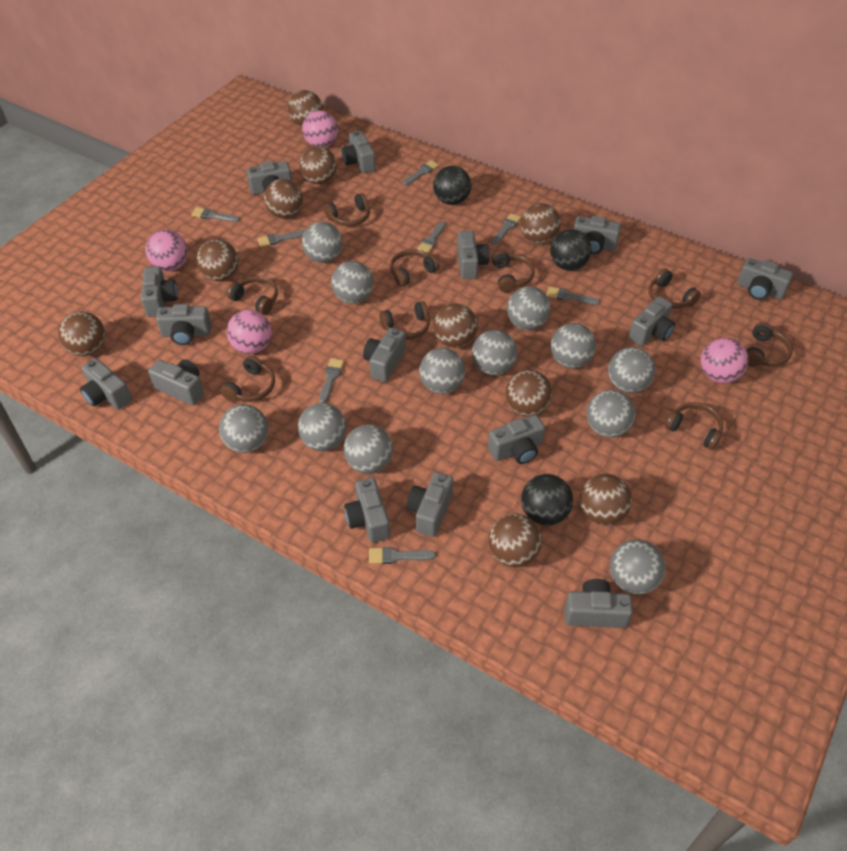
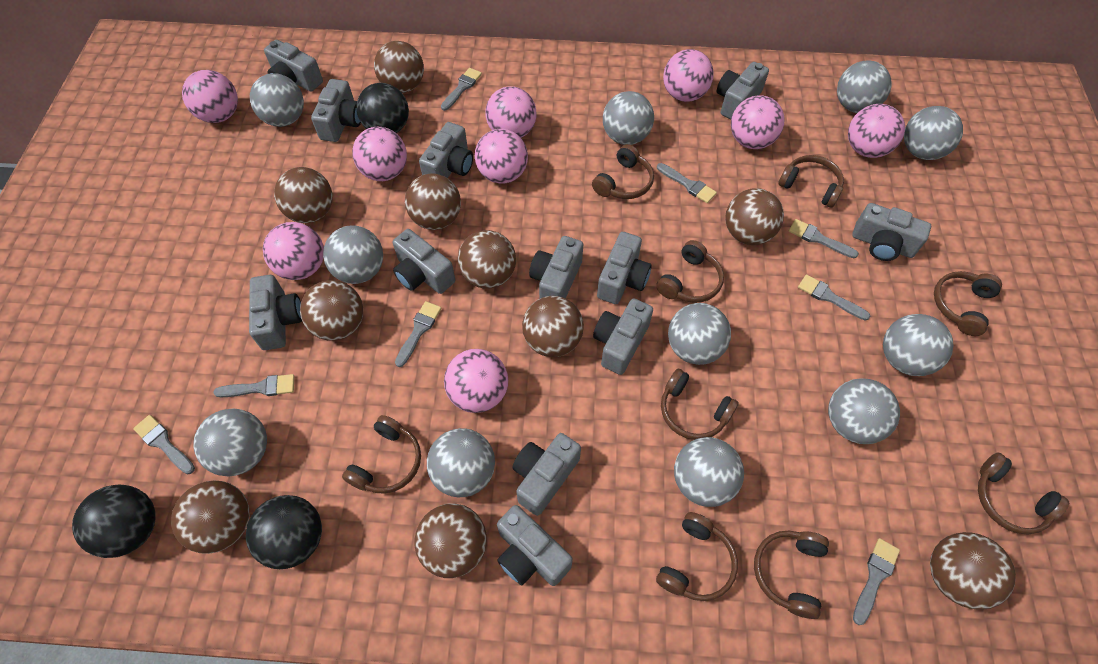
grey ball: 12 -> 11
grey camera: 15 -> 12
pink ball: 4 -> 9

